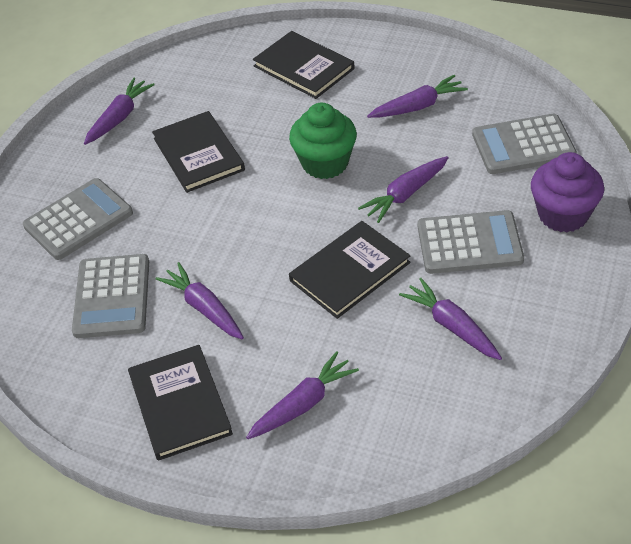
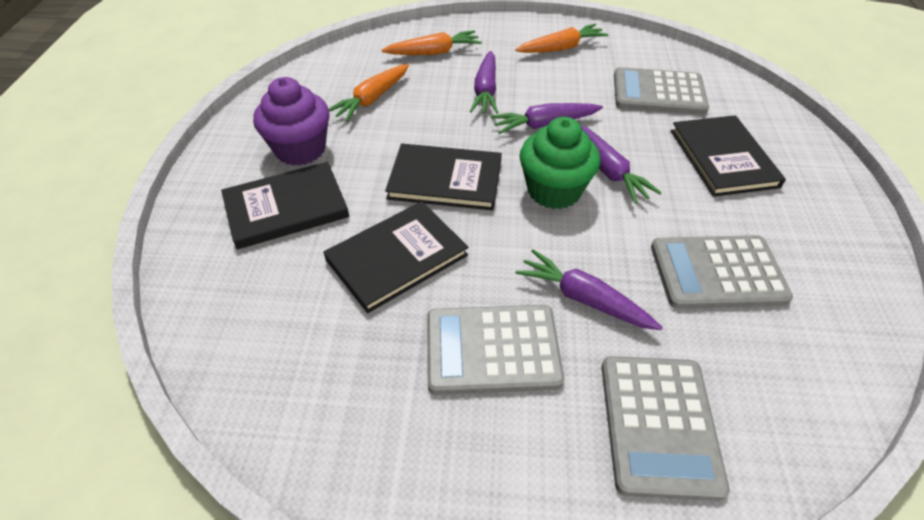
orange carrot: 0 -> 3
purple carrot: 6 -> 4

